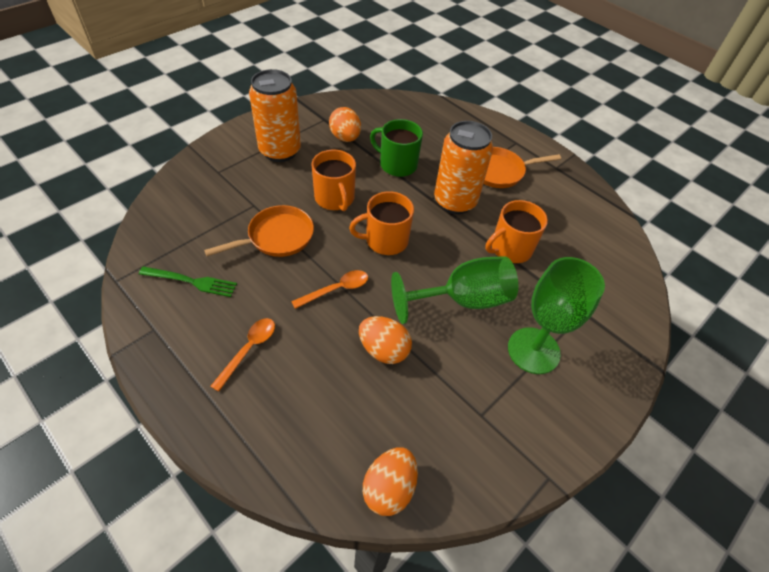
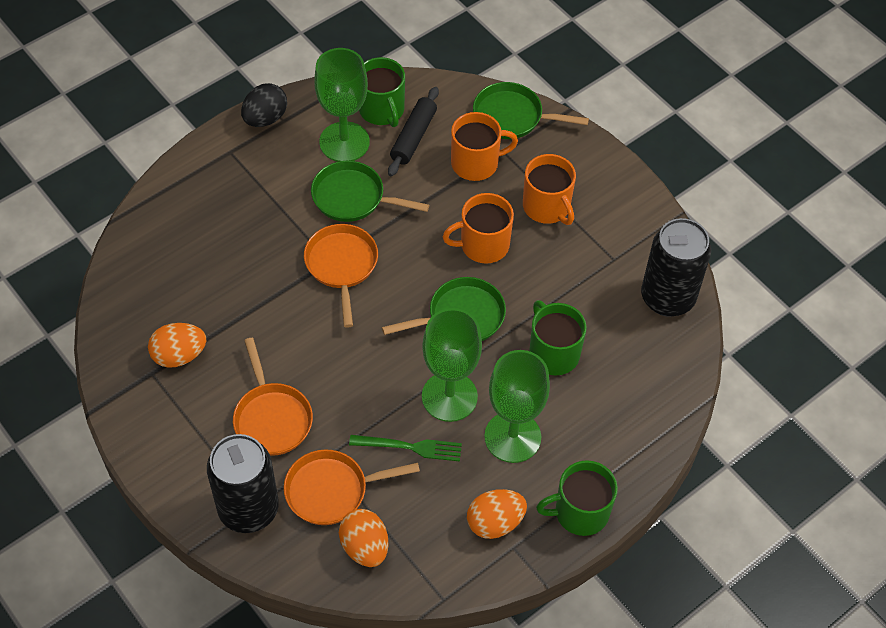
black can: 0 -> 2
black egg: 0 -> 1
black rolling pin: 0 -> 1
green goblet: 2 -> 3
green mug: 1 -> 3
green pan: 0 -> 3
orange can: 2 -> 0
orange pan: 2 -> 3
orange spoon: 2 -> 0

